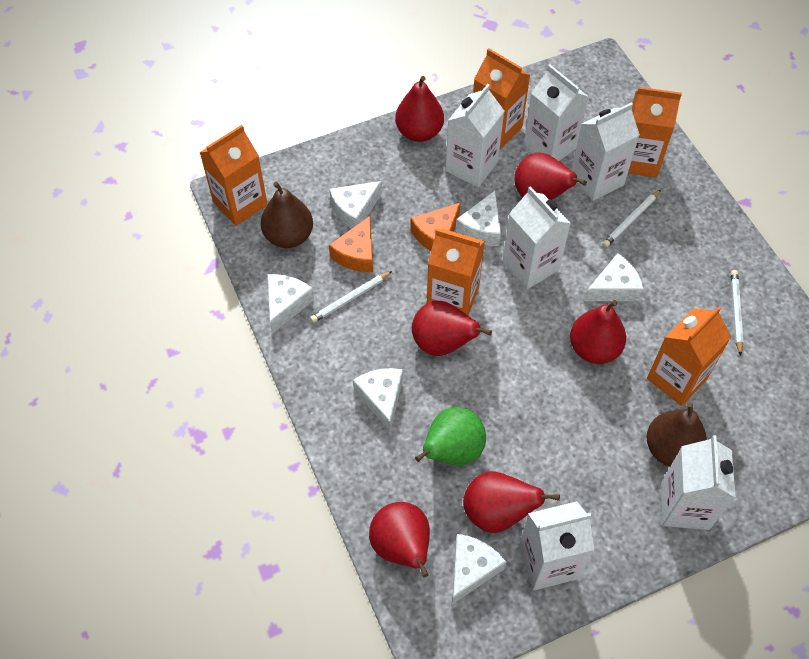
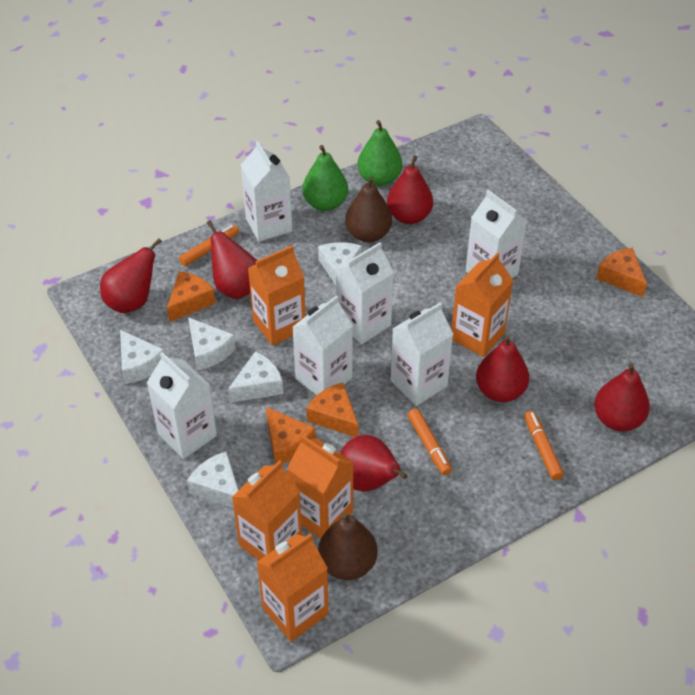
green pear: 1 -> 2
orange cheese: 2 -> 4
orange marker: 0 -> 3
white cheese: 6 -> 5
white pencil: 3 -> 0

